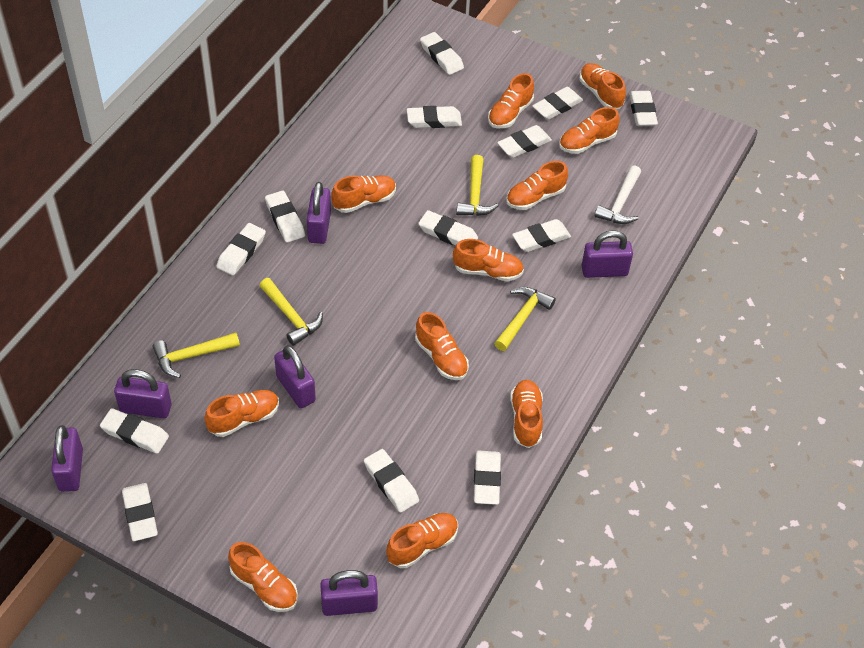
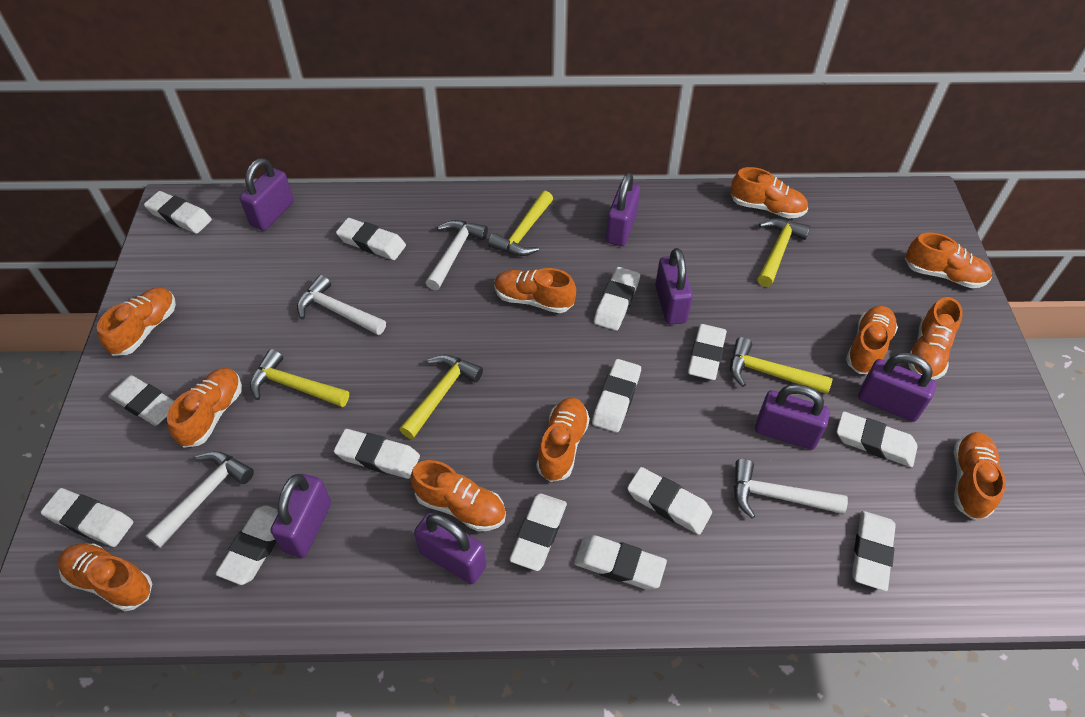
purple padlock: 6 -> 7
white eraser: 13 -> 14
white hammer: 1 -> 4
yellow hammer: 4 -> 5

